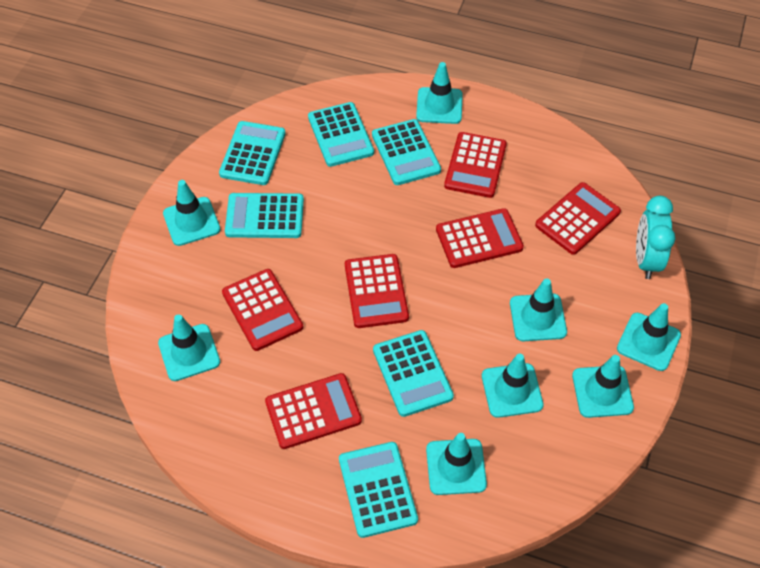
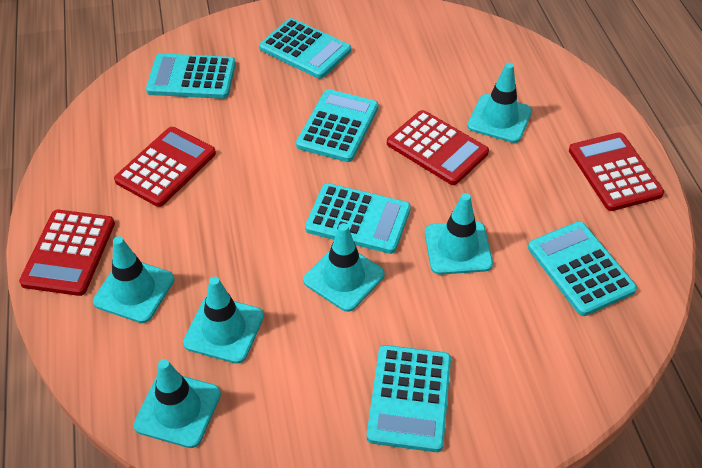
red calculator: 6 -> 4
turquoise clock: 1 -> 0
turquoise traffic cone: 8 -> 6

